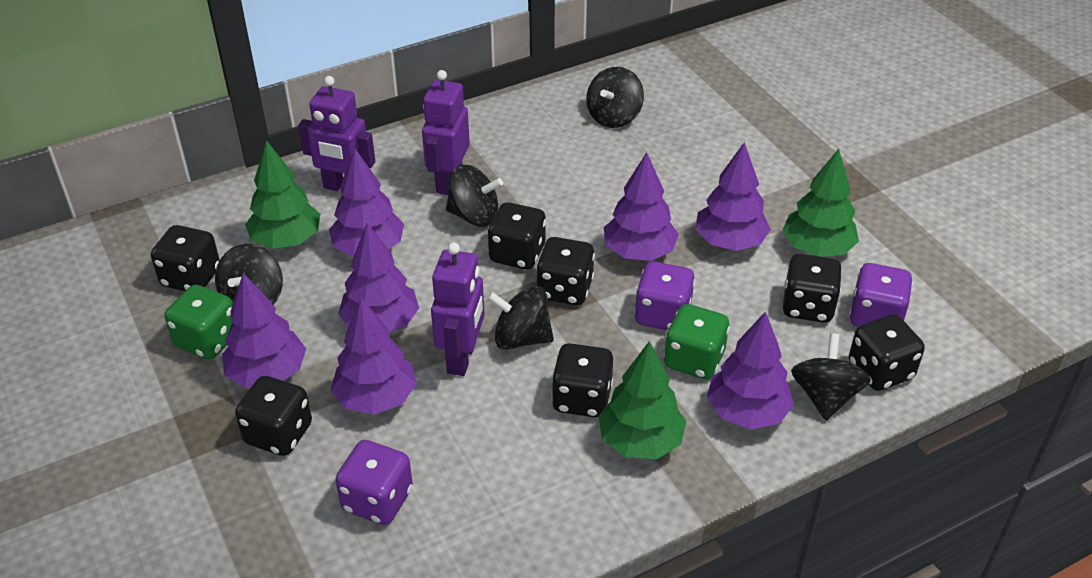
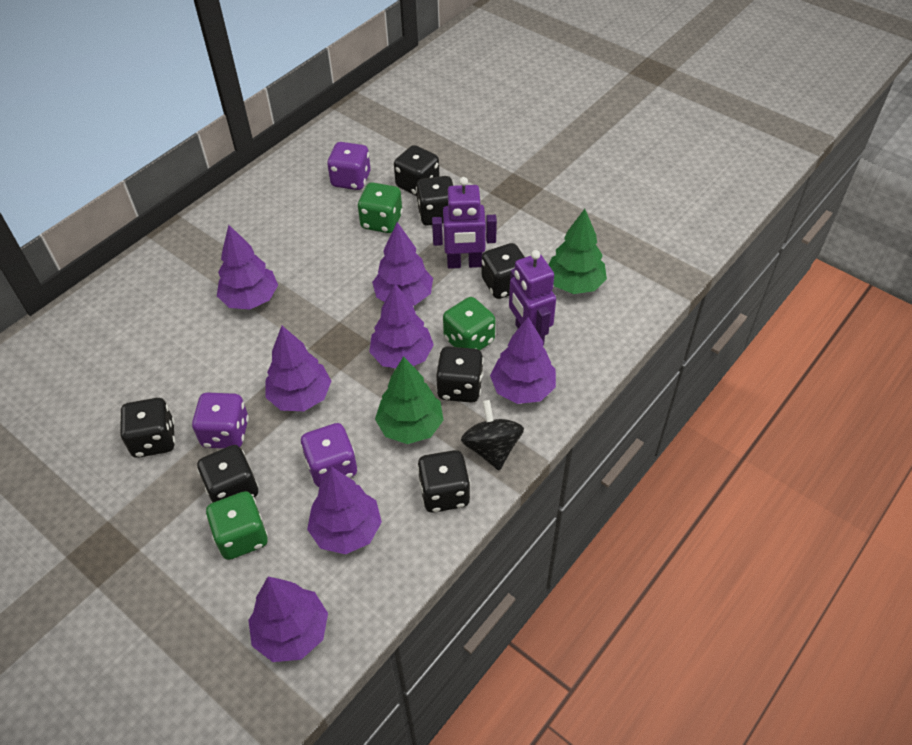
black spinning top: 5 -> 1
green dice: 2 -> 3
green tree: 3 -> 2
purple robot: 3 -> 2

